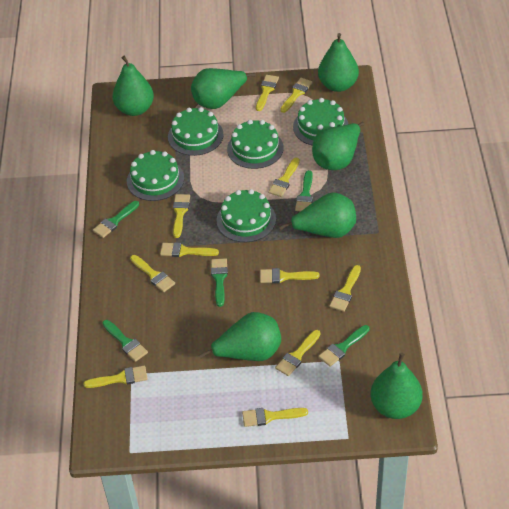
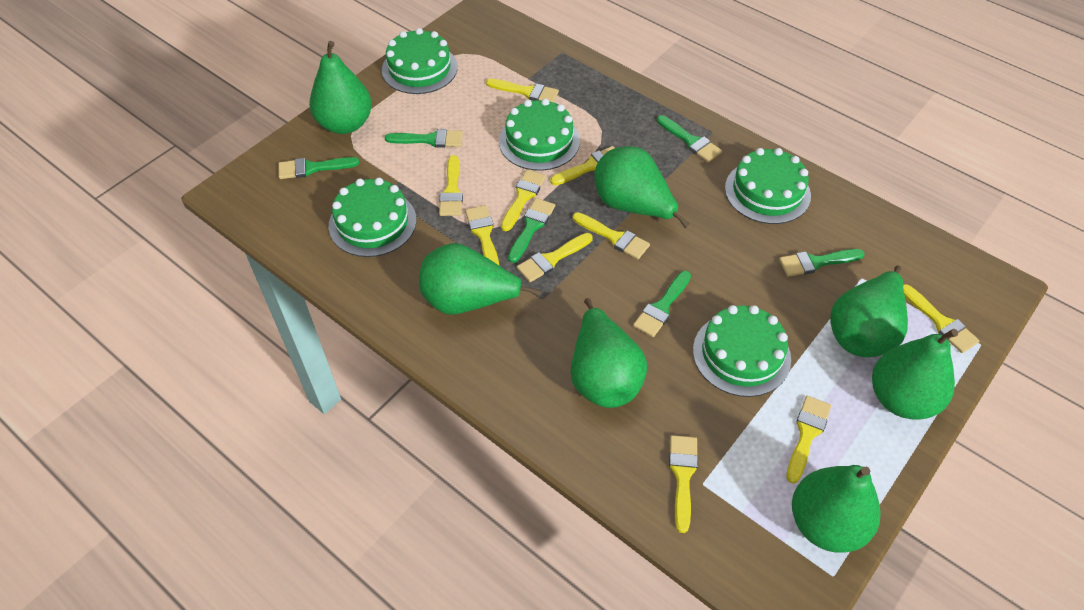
green brush: 5 -> 6
yellow brush: 11 -> 10

